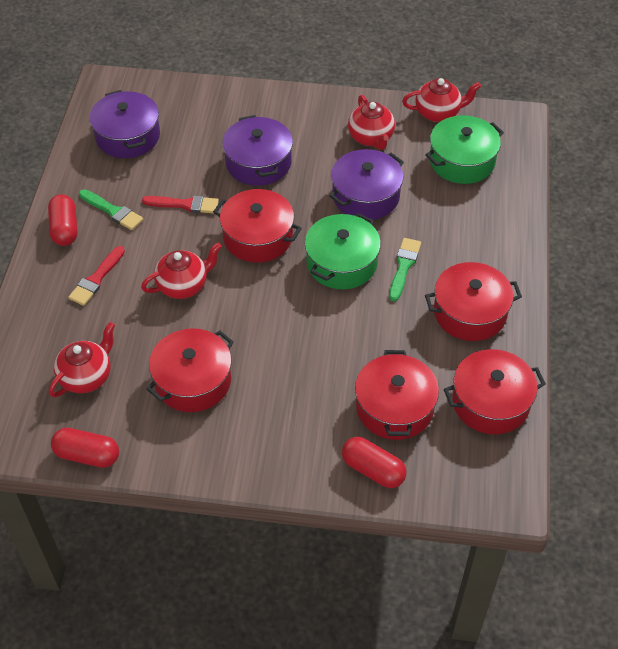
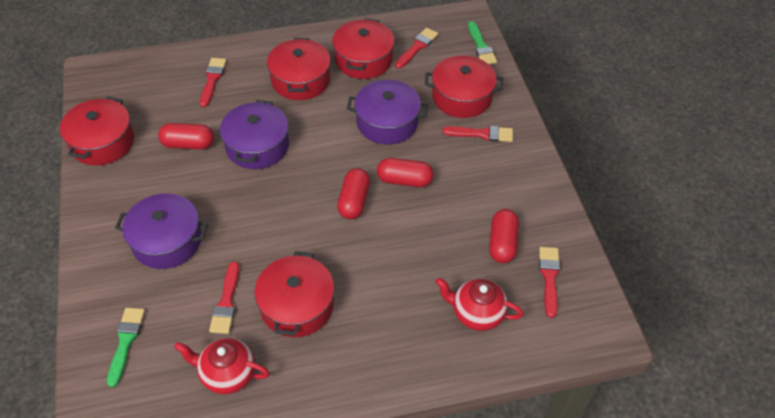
green pot: 2 -> 0
red brush: 2 -> 5
red capsule: 3 -> 4
red teapot: 4 -> 2

